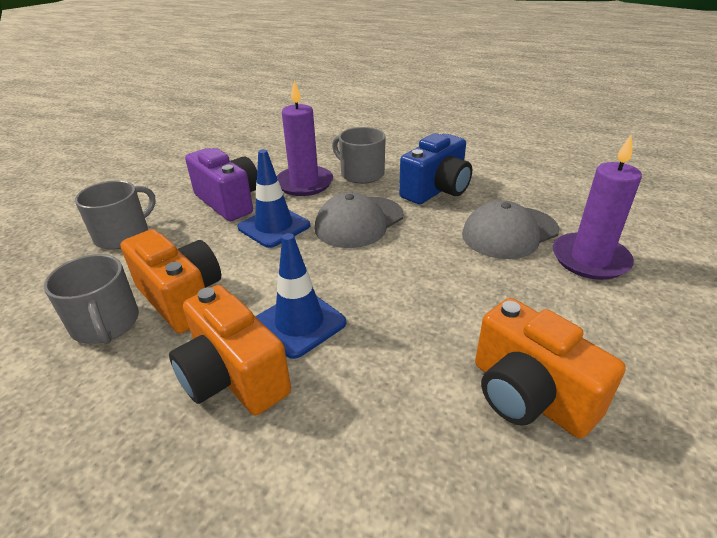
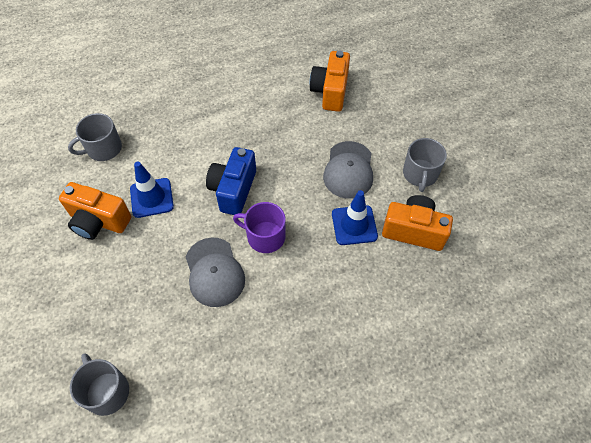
purple camera: 1 -> 0
purple candle: 2 -> 0
purple mug: 0 -> 1

